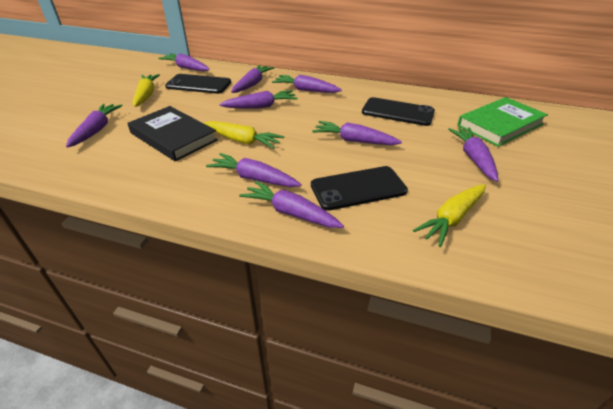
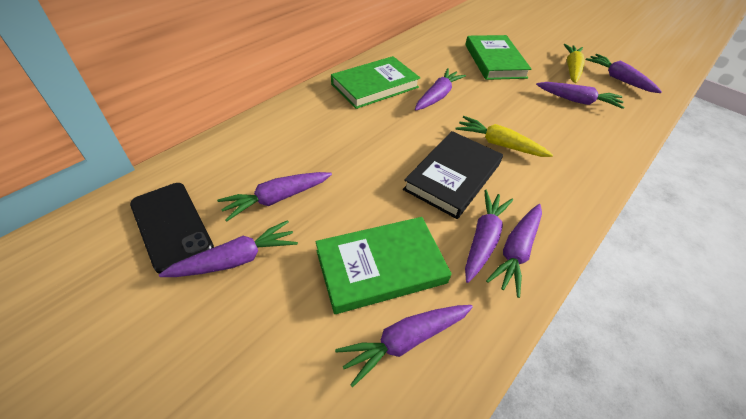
black phone: 3 -> 1
green book: 1 -> 3
purple carrot: 9 -> 8
yellow carrot: 3 -> 2

